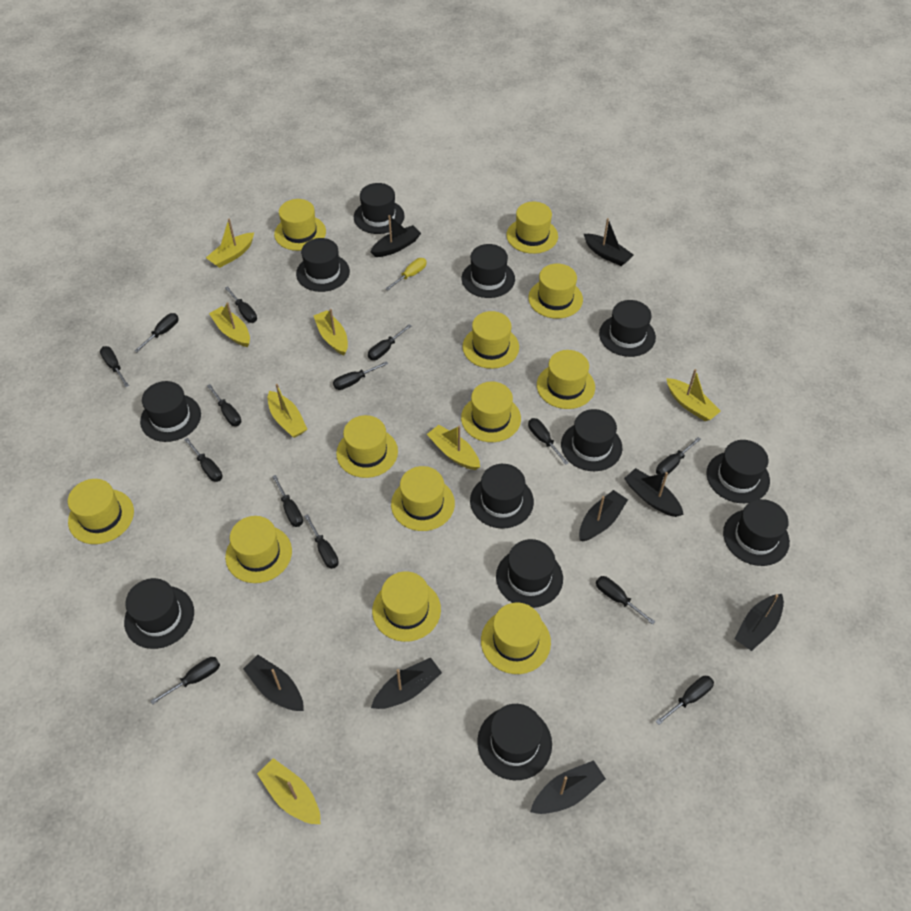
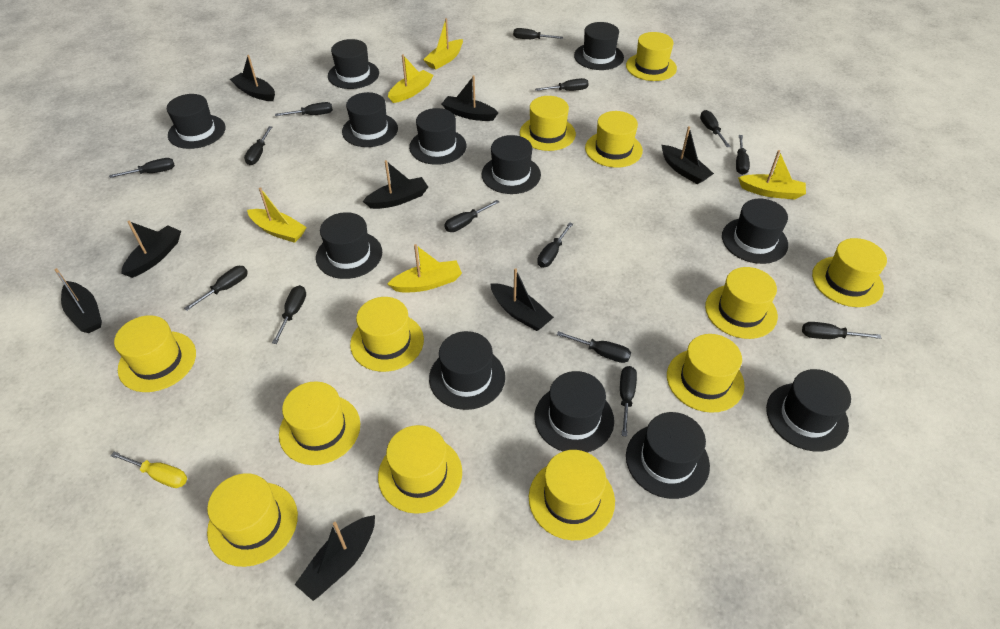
yellow boat: 7 -> 5

